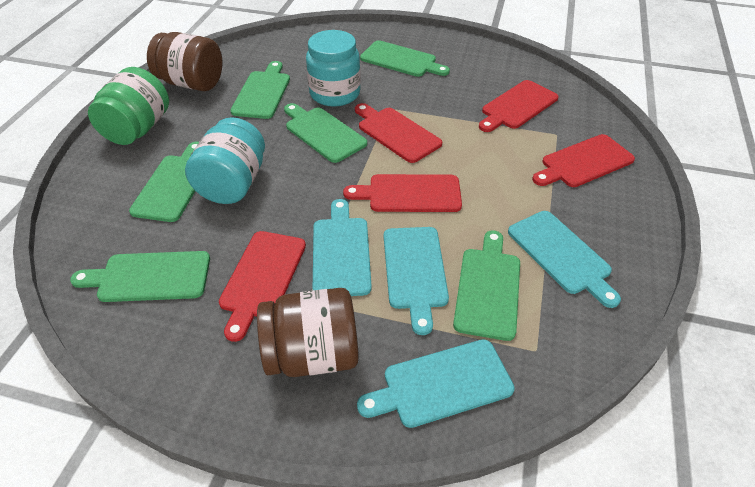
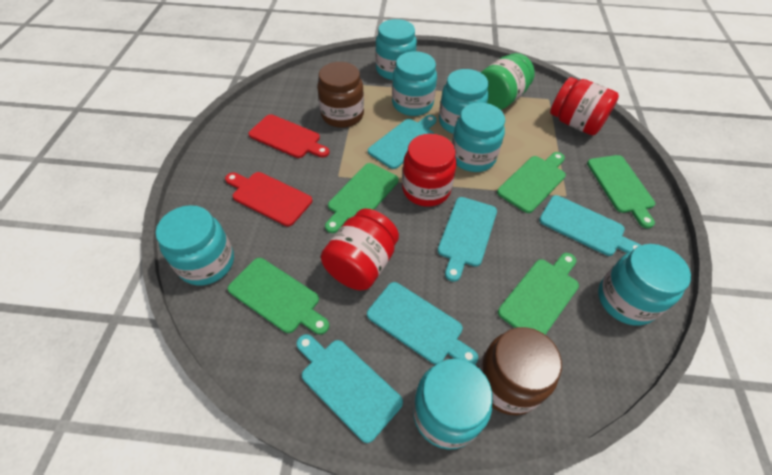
green cutting board: 6 -> 5
red cutting board: 5 -> 2
red jar: 0 -> 3
turquoise cutting board: 4 -> 5
turquoise jar: 2 -> 7

